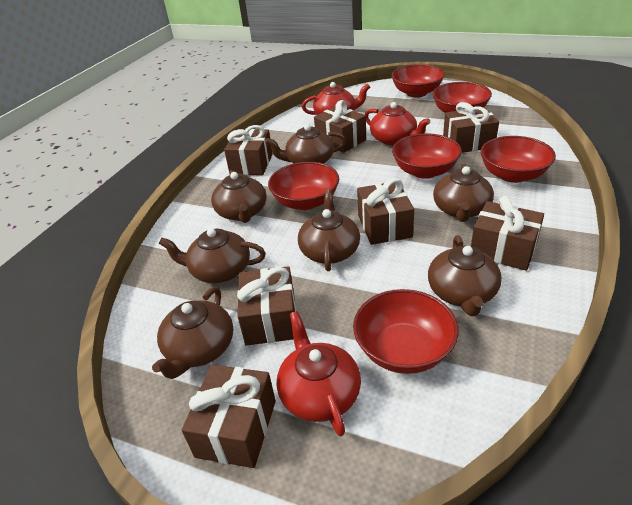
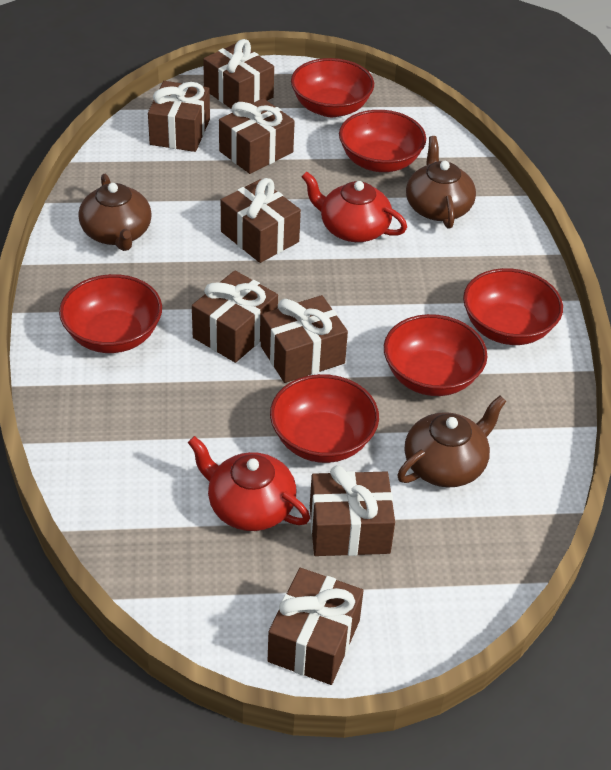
brown gift: 7 -> 8
brown teapot: 7 -> 3
red teapot: 3 -> 2

